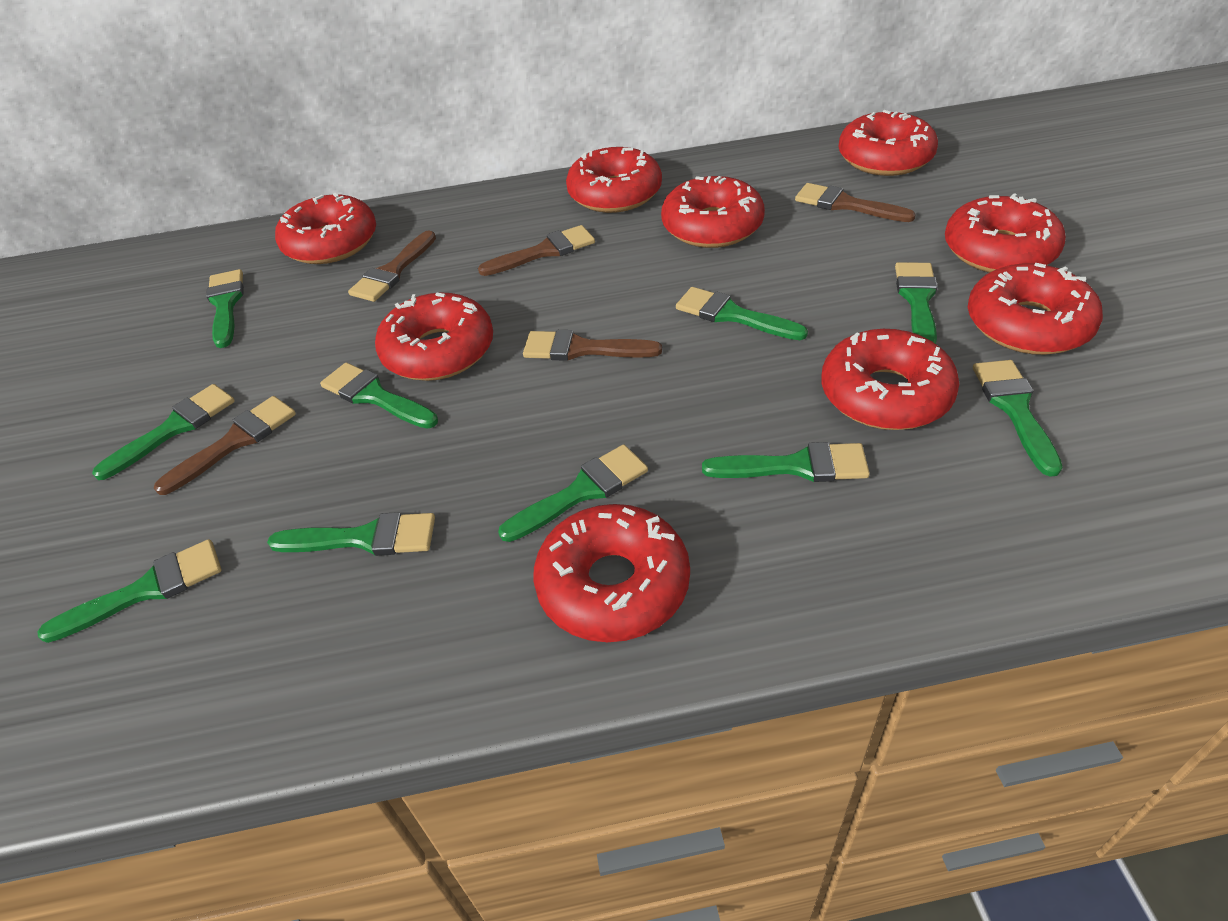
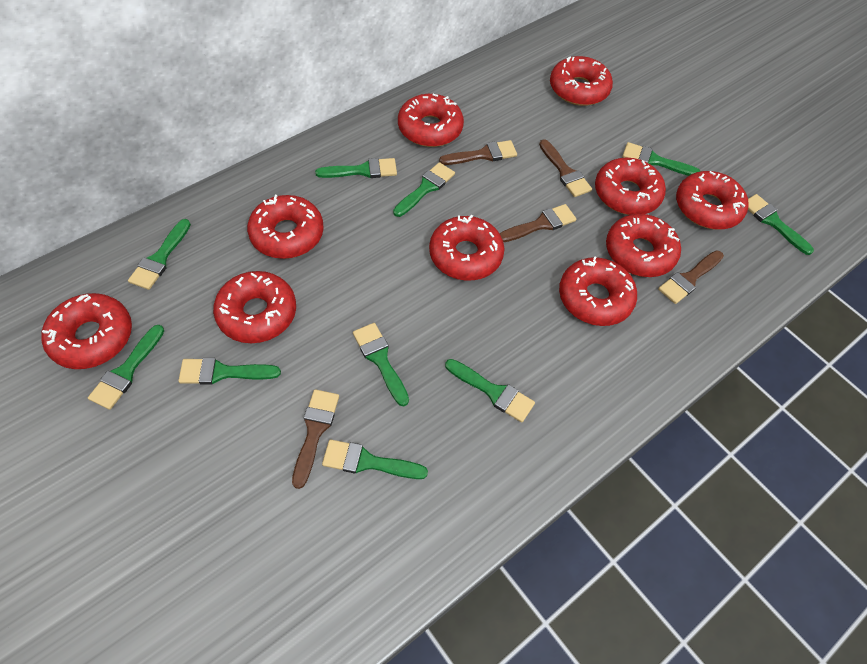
red donut: 9 -> 10

